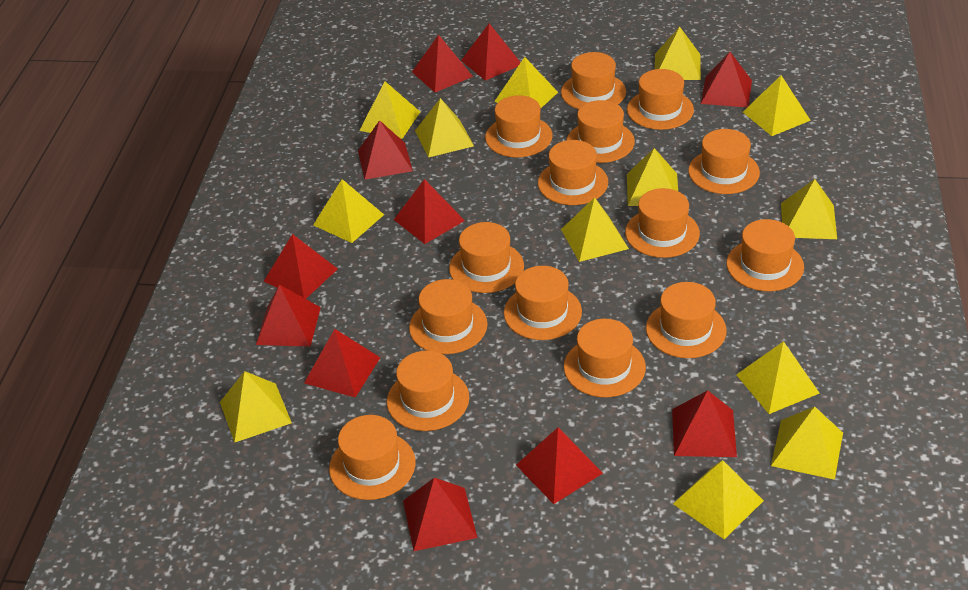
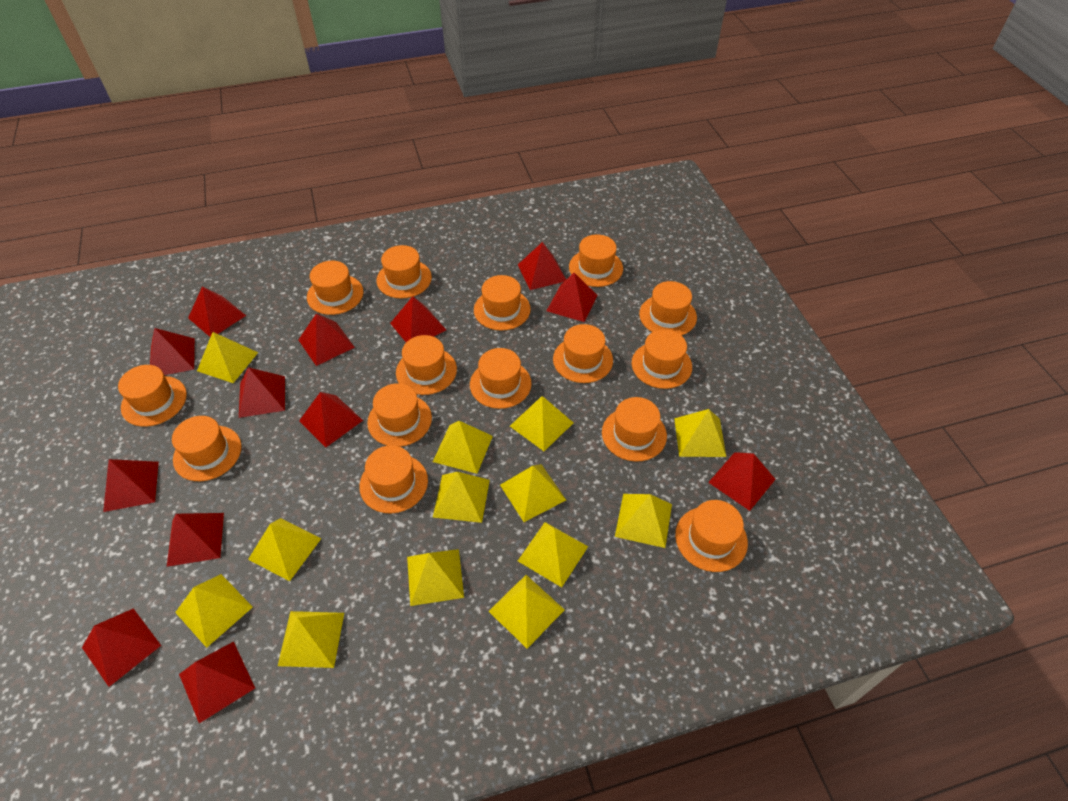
red pyramid: 11 -> 13

